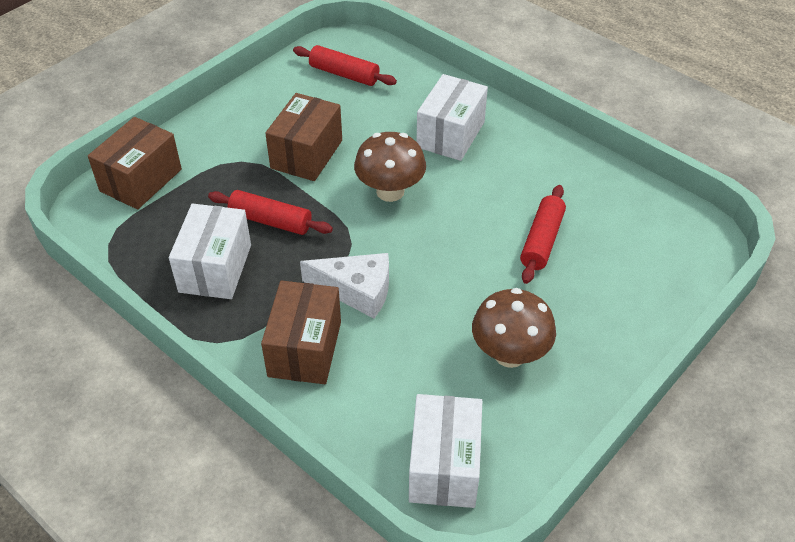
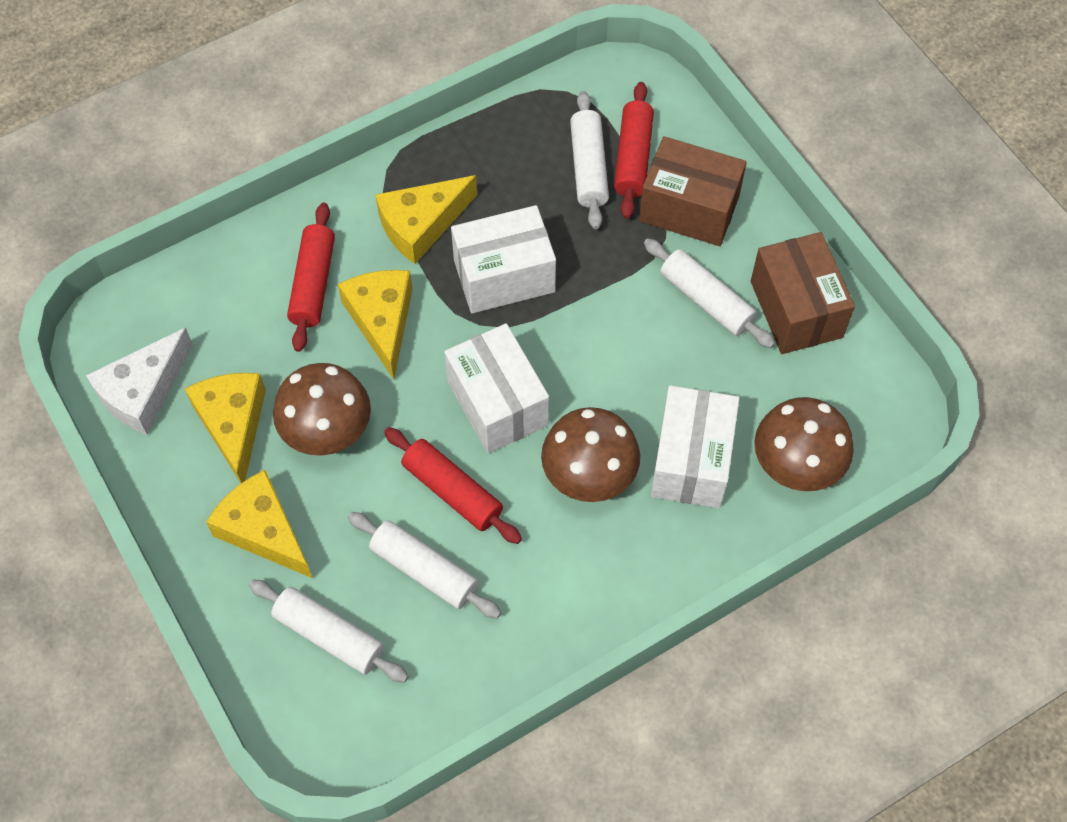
brown box: 3 -> 2
brown mushroom: 2 -> 3
white rolling pin: 0 -> 4
yellow cheese: 0 -> 4

